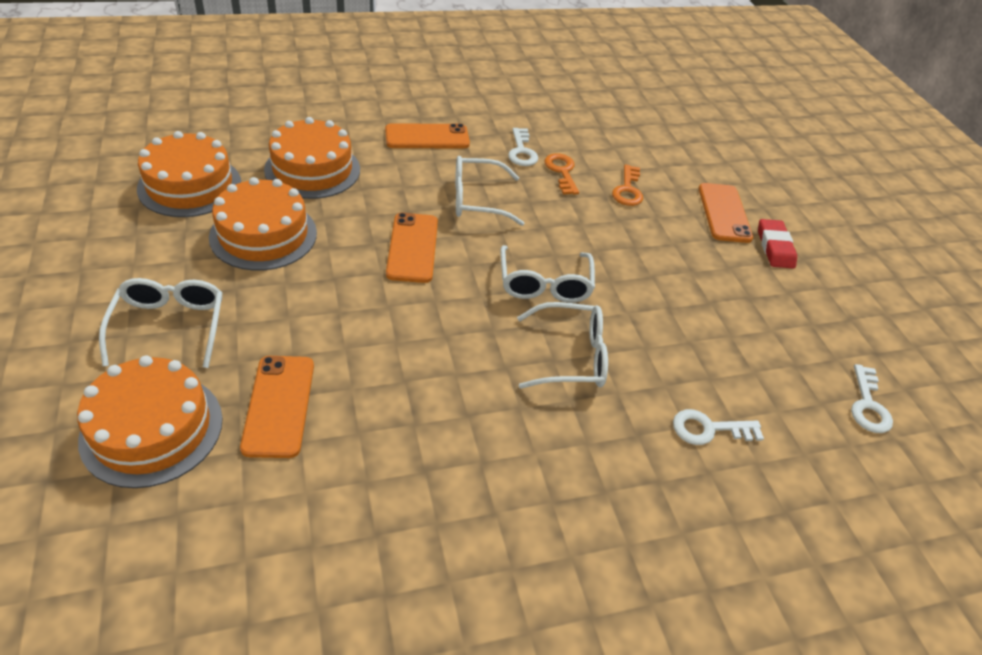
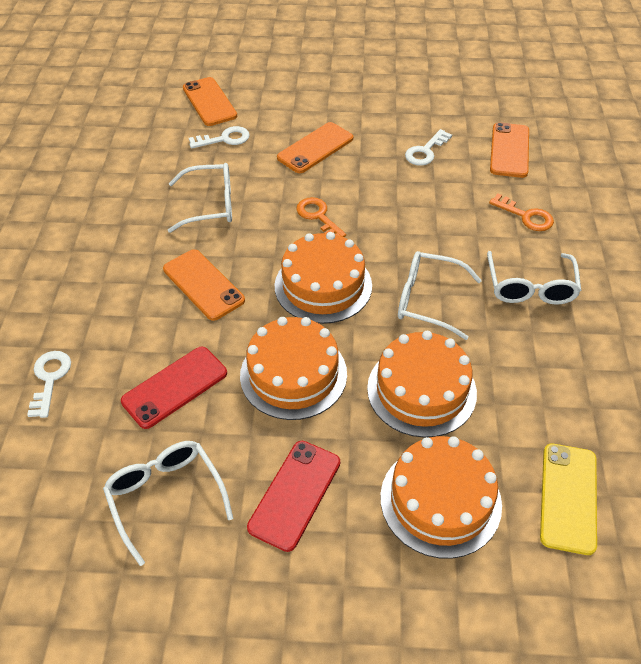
red eraser: 1 -> 0
red phone: 0 -> 2
yellow phone: 0 -> 1

